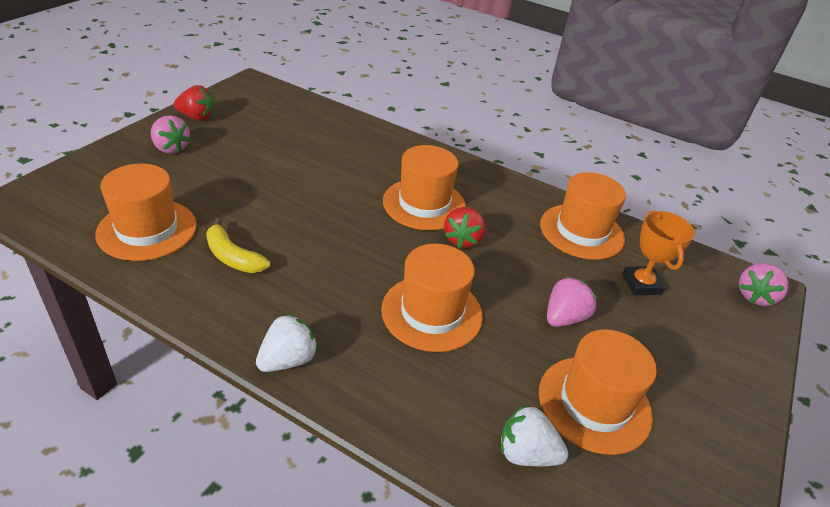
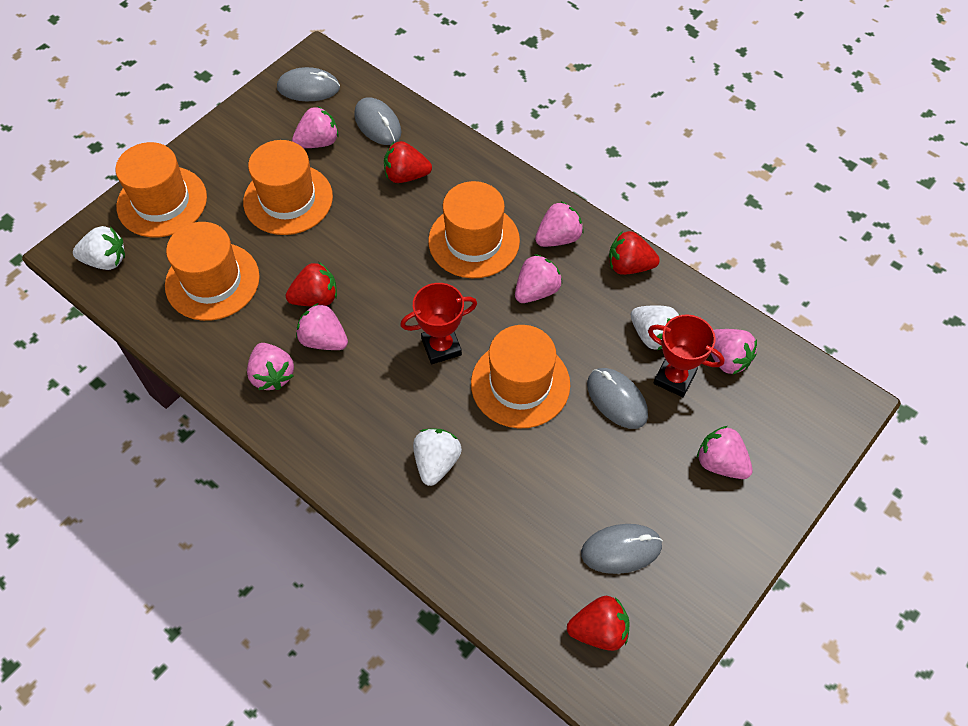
grey mouse: 0 -> 4
orange trophy: 1 -> 0
pink strawberry: 3 -> 7
red strawberry: 2 -> 4
red trophy: 0 -> 2
white strawberry: 2 -> 3
yellow banana: 1 -> 0

